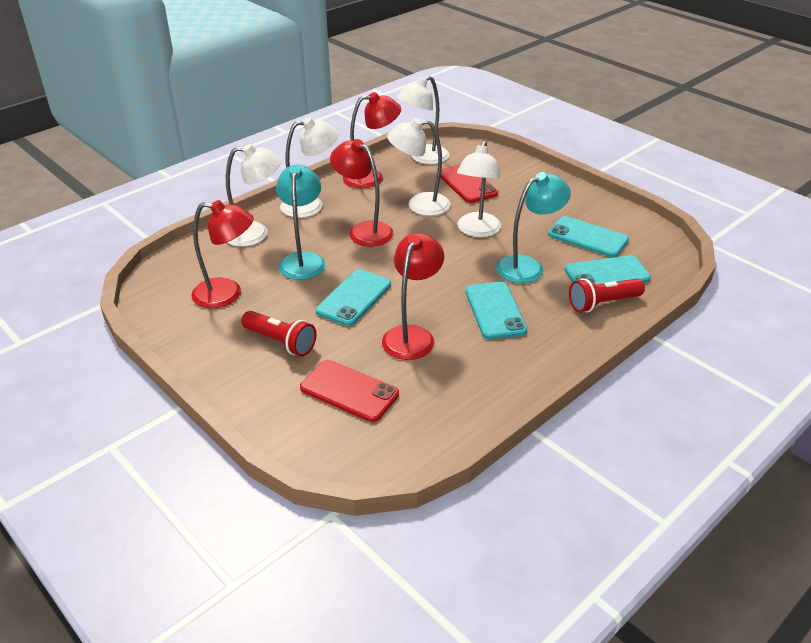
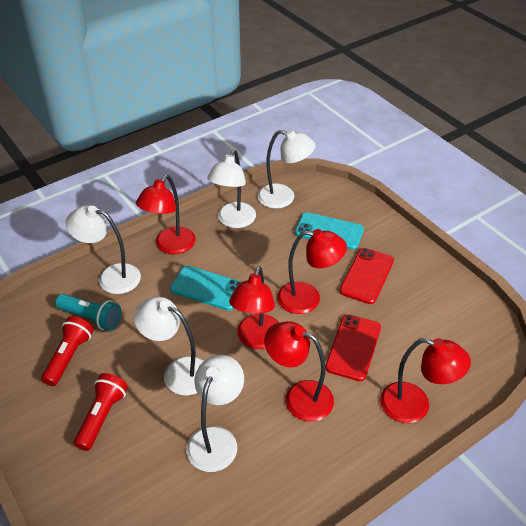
red lamp: 4 -> 5
turquoise flashlight: 0 -> 1
turquoise lamp: 2 -> 0
turquoise phone: 4 -> 2

